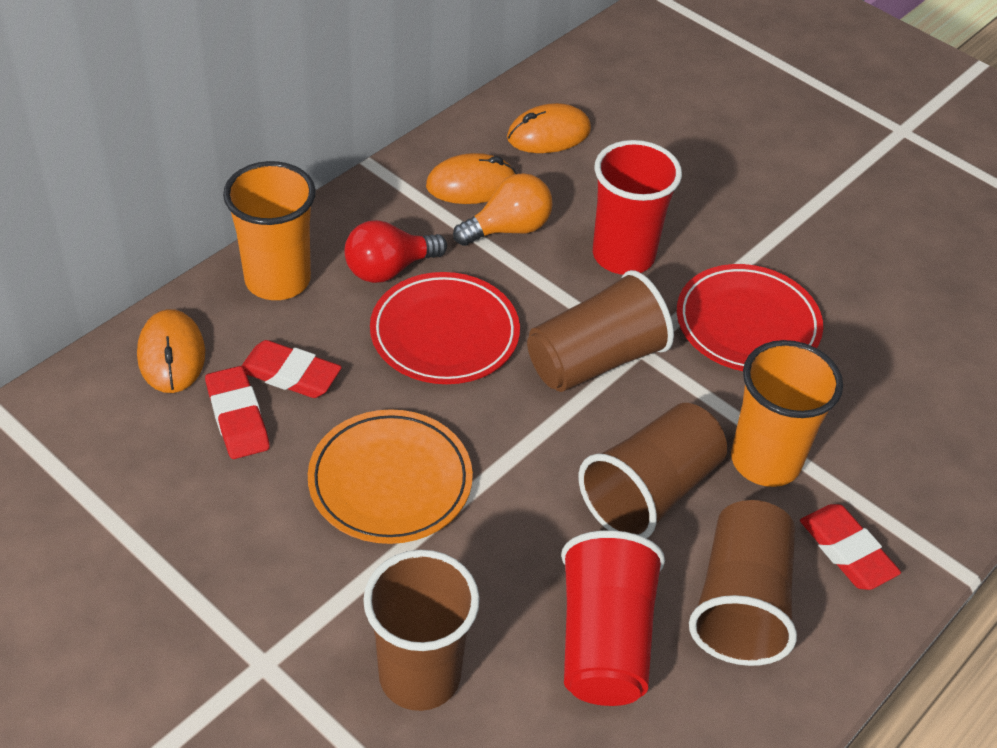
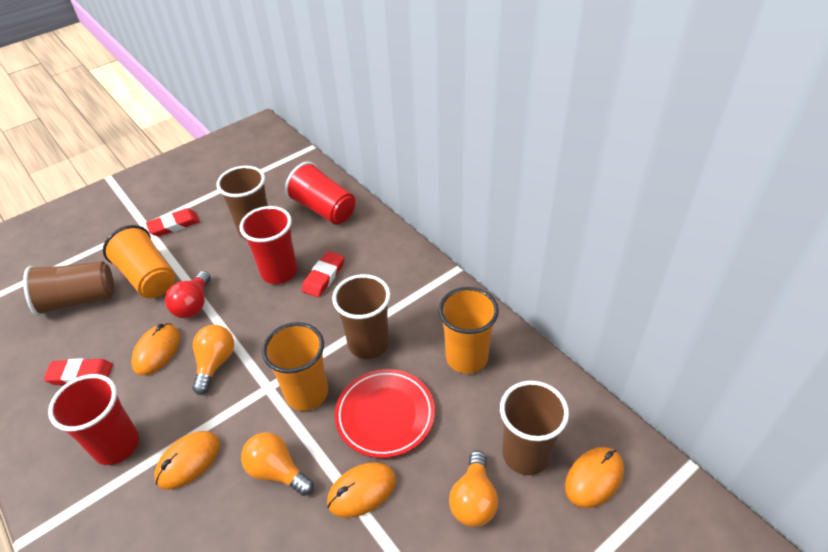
orange cup: 2 -> 3
orange light bulb: 1 -> 3
orange mouse: 3 -> 4
orange plate: 1 -> 0
red cup: 2 -> 3
red plate: 2 -> 1

